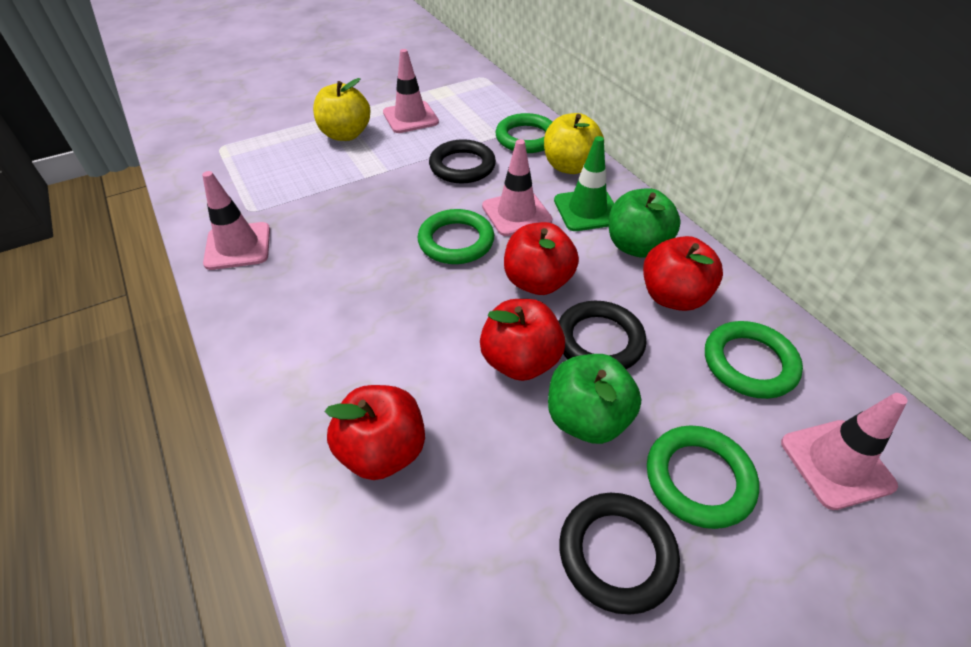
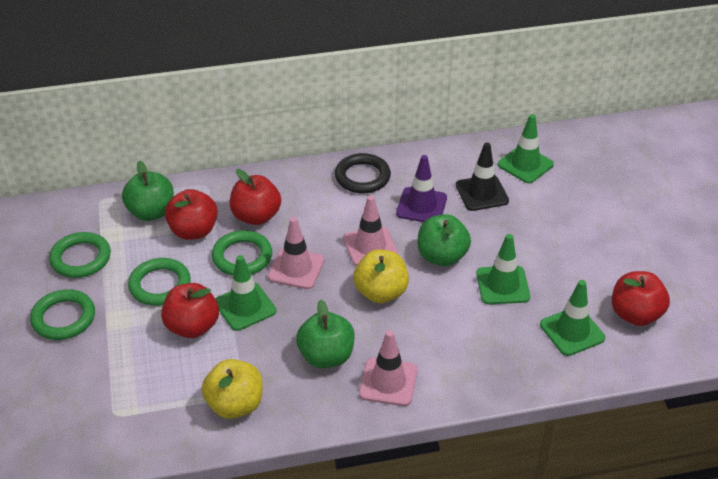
black ring: 3 -> 1
black traffic cone: 0 -> 1
green apple: 2 -> 3
green traffic cone: 1 -> 4
pink traffic cone: 4 -> 3
purple traffic cone: 0 -> 1

